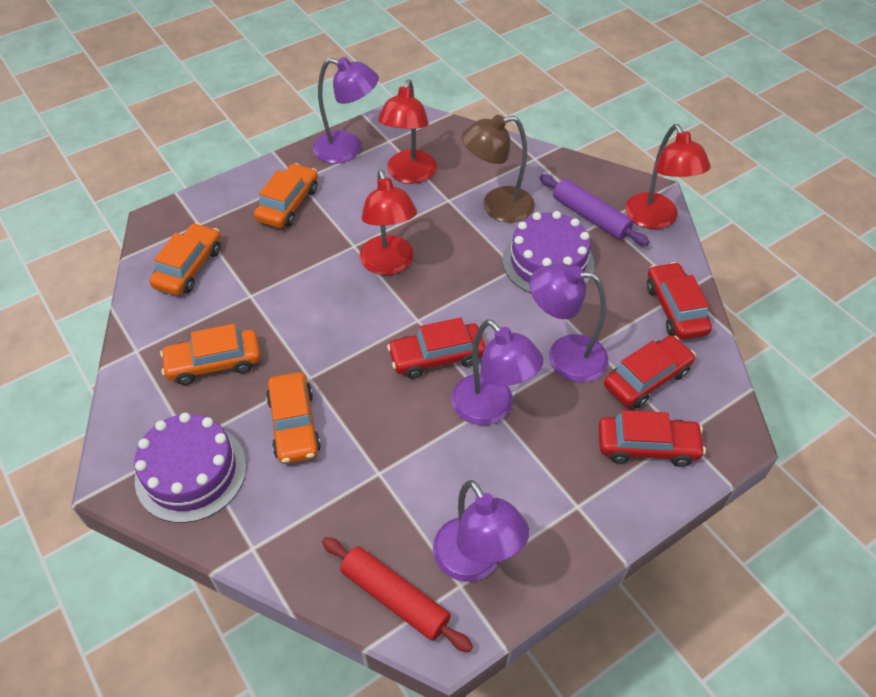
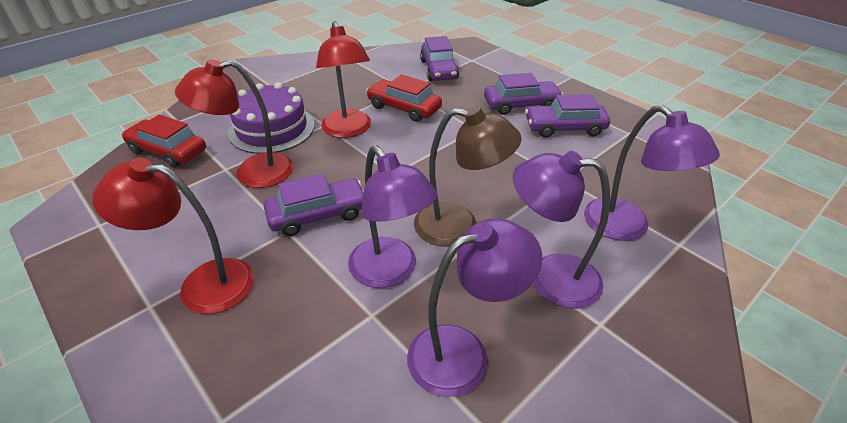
orange car: 4 -> 0
purple cake: 2 -> 1
purple car: 0 -> 4
purple rolling pin: 1 -> 0
red car: 4 -> 2
red rolling pin: 1 -> 0

